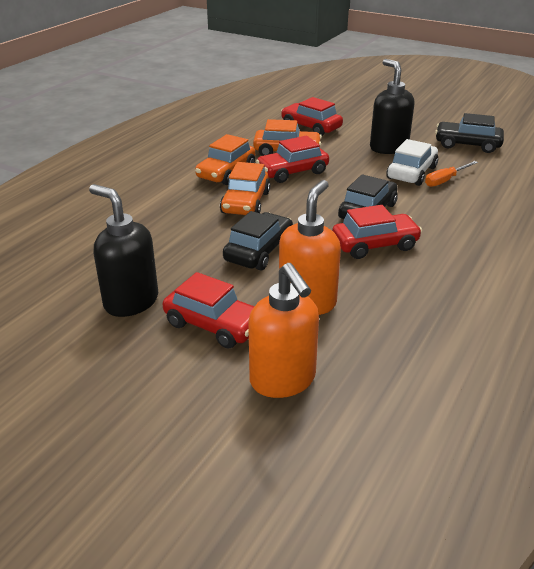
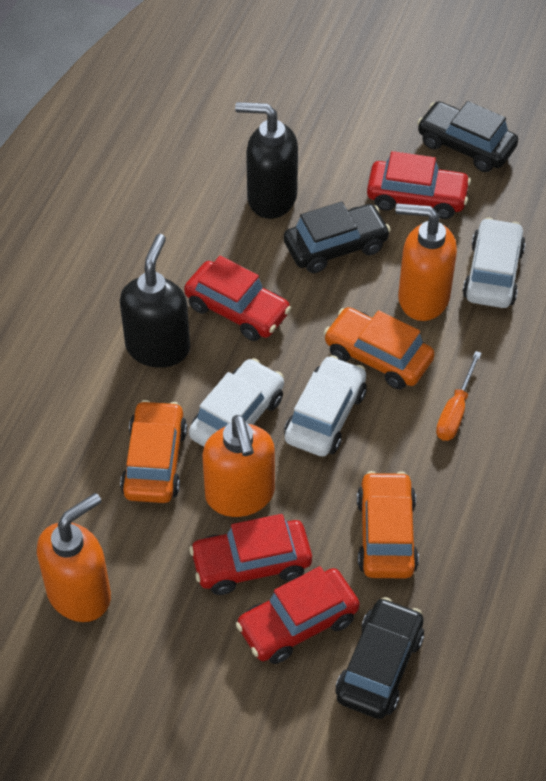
orange soap dispenser: 2 -> 3
white car: 1 -> 3

